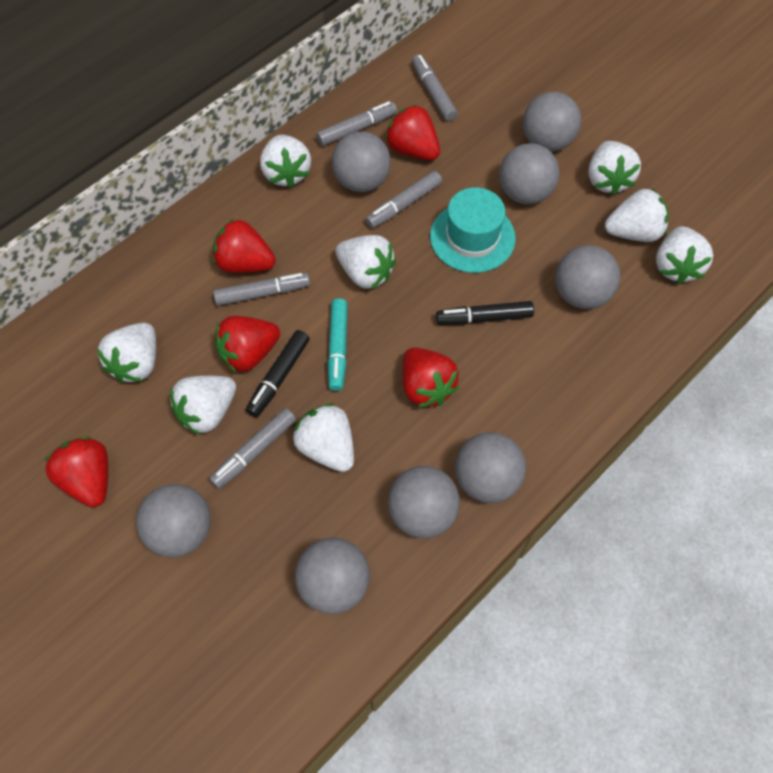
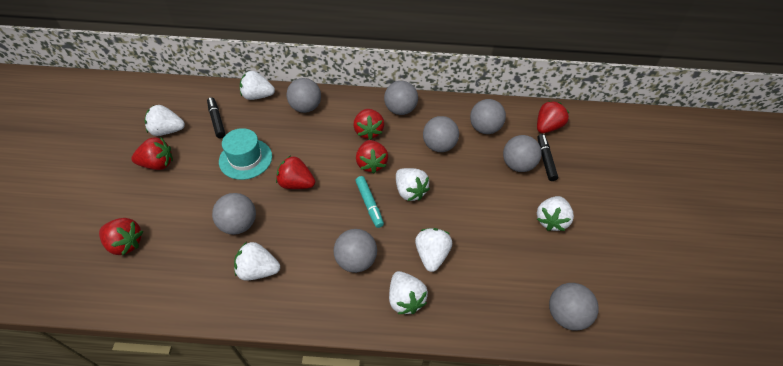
grey marker: 5 -> 0
red strawberry: 5 -> 6
white strawberry: 8 -> 7

